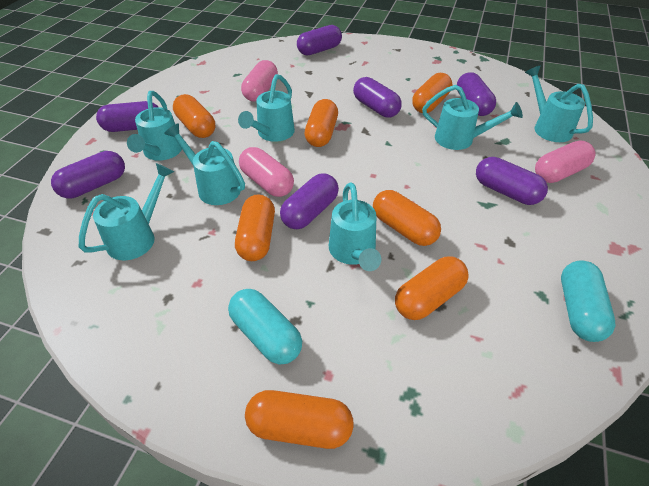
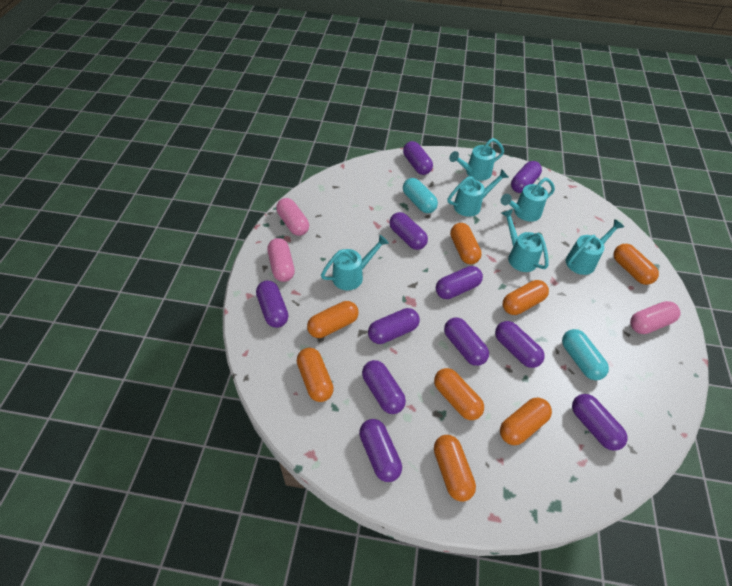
orange capsule: 7 -> 8
purple capsule: 7 -> 11
turquoise watering can: 7 -> 6

